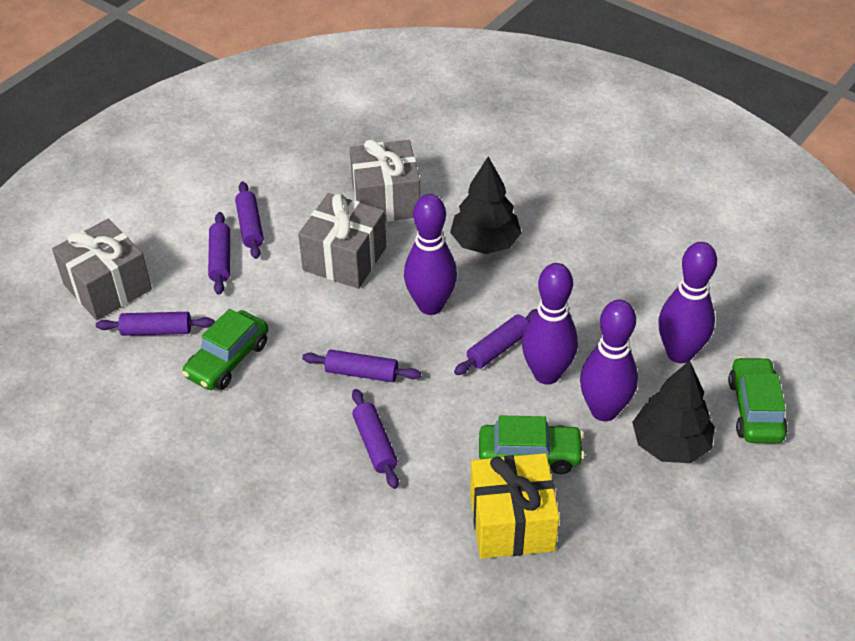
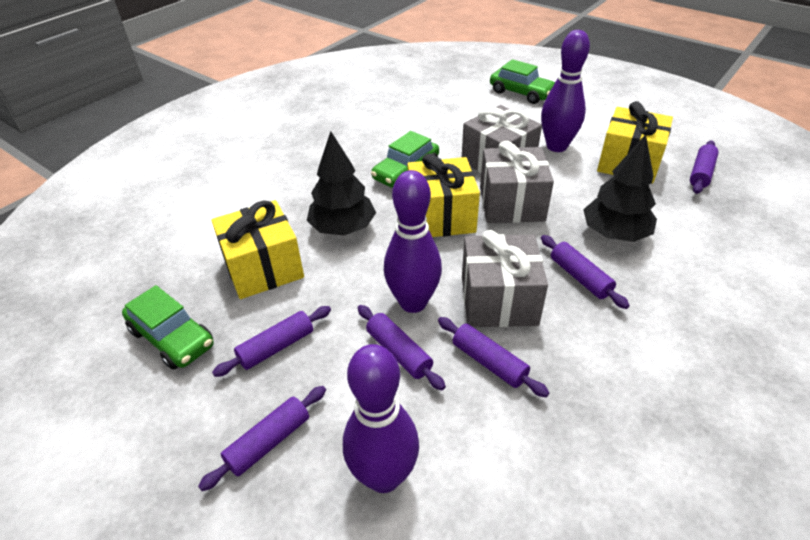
purple bowling pin: 4 -> 3
yellow gift: 1 -> 3

